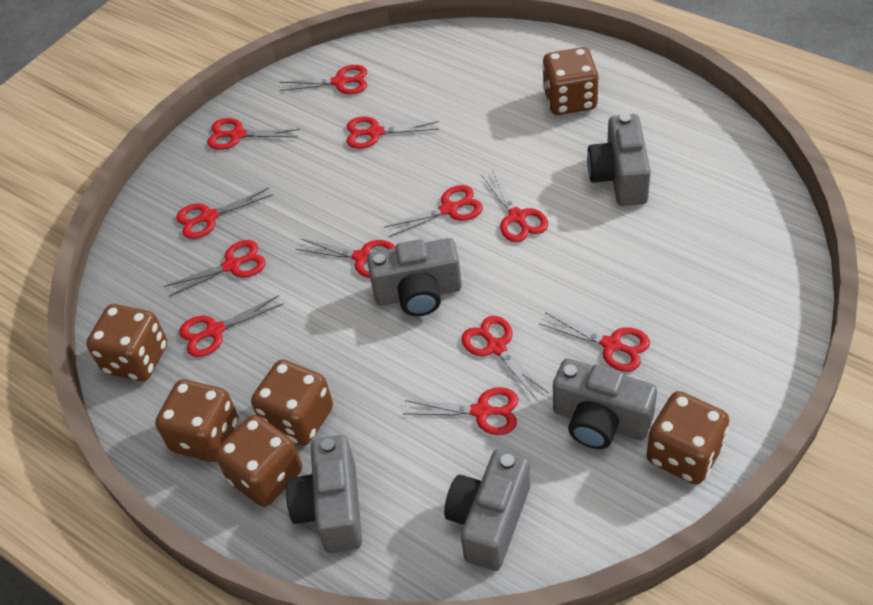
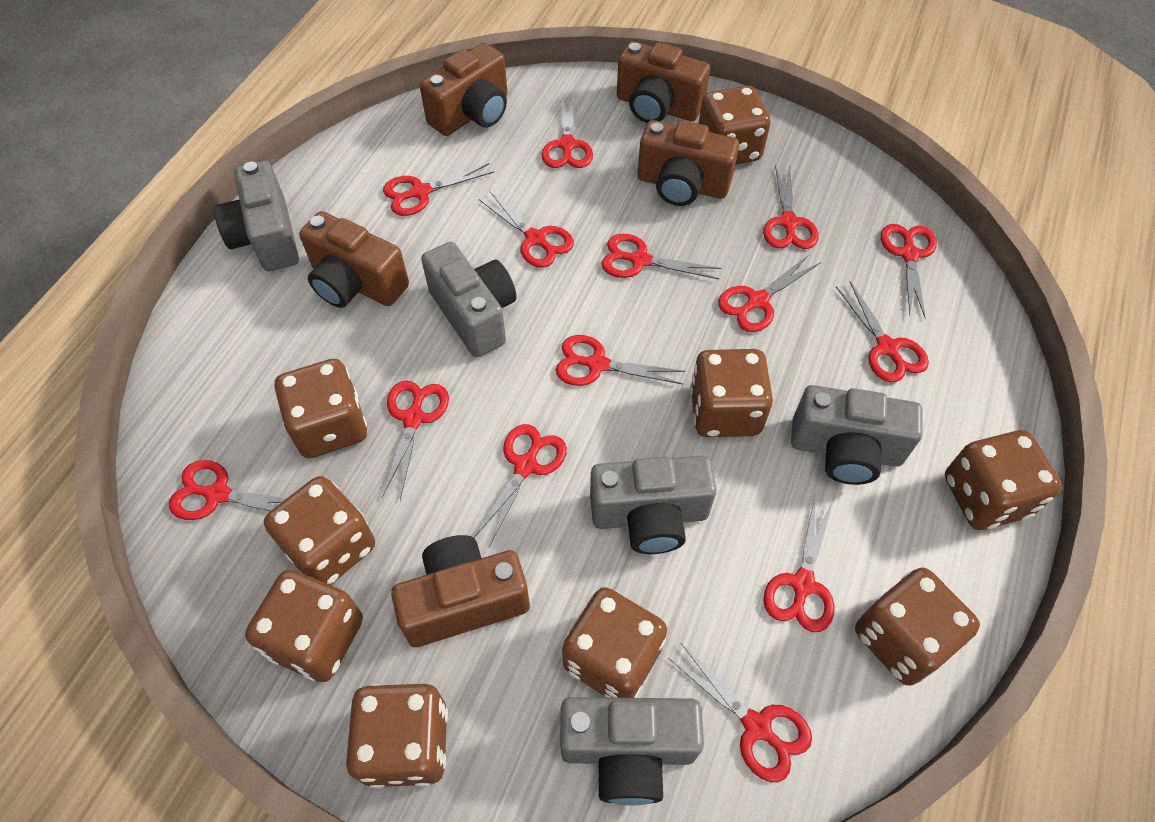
brown camera: 0 -> 5
brown dice: 6 -> 9
red scissors: 12 -> 14

